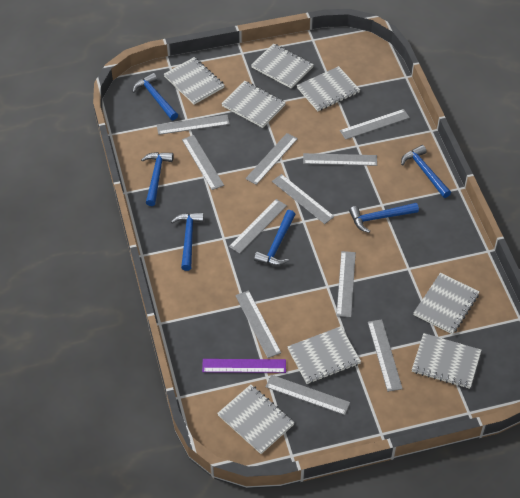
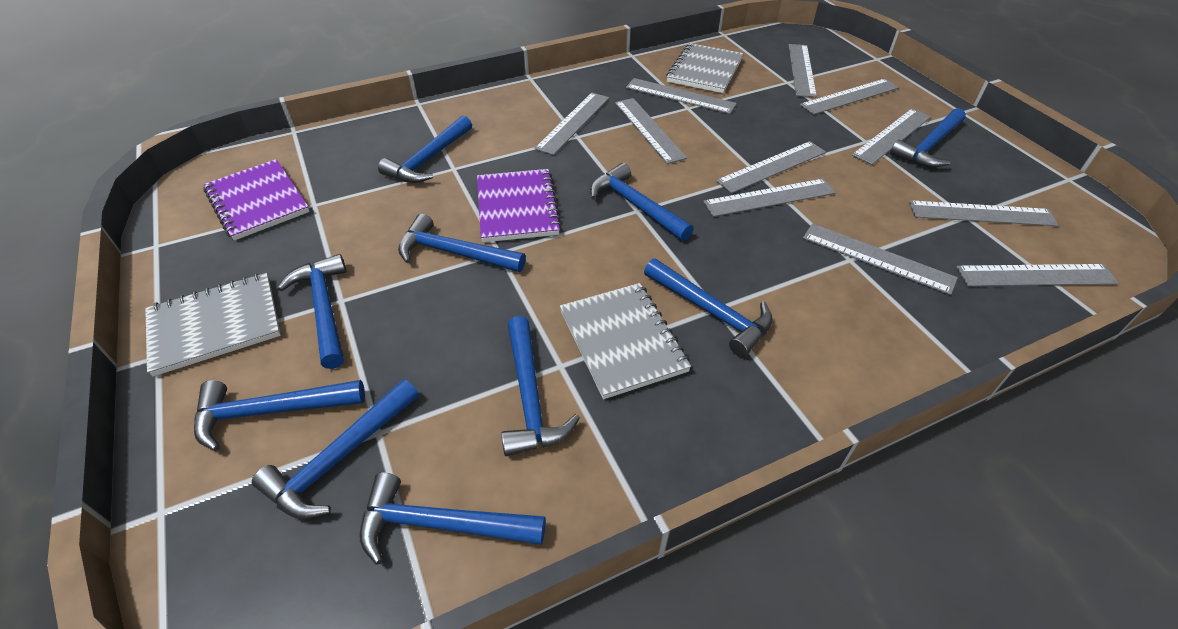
blue hammer: 6 -> 10
grey notebook: 8 -> 3
purple notebook: 0 -> 2
purple ruler: 1 -> 0

